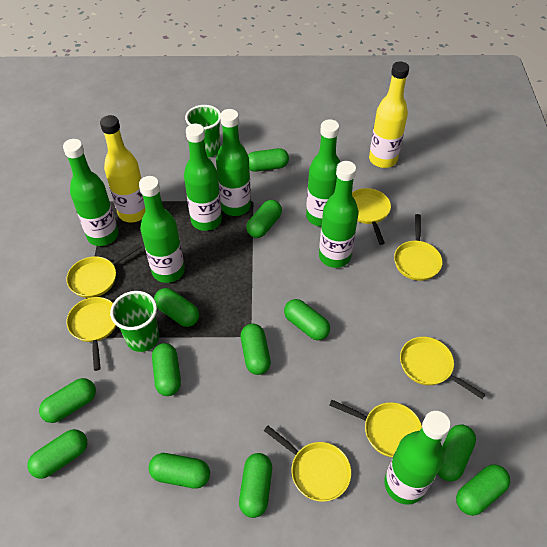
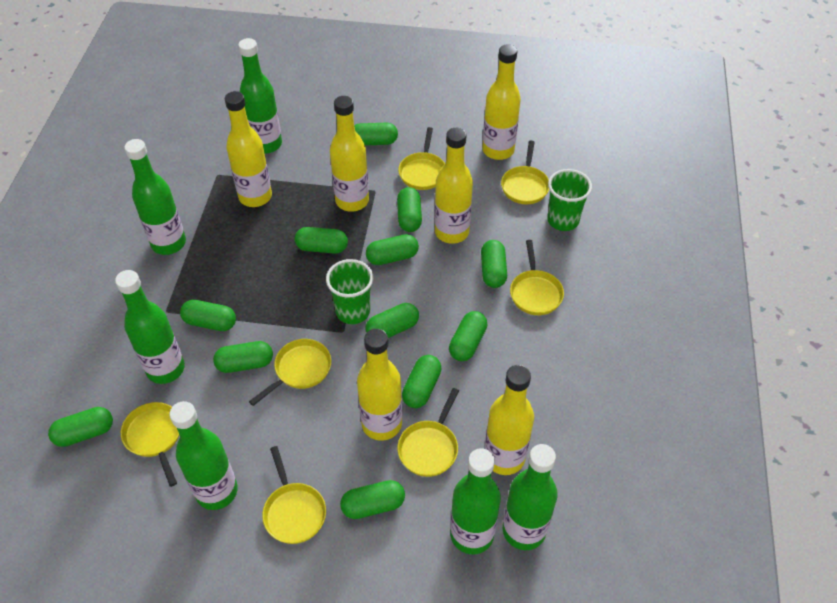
green bottle: 7 -> 6
yellow bottle: 2 -> 6

